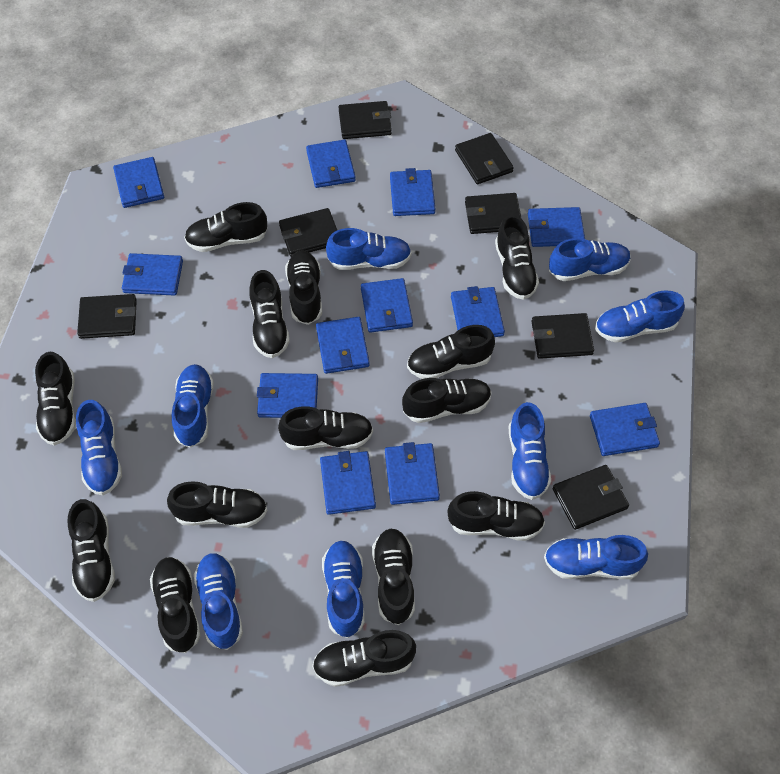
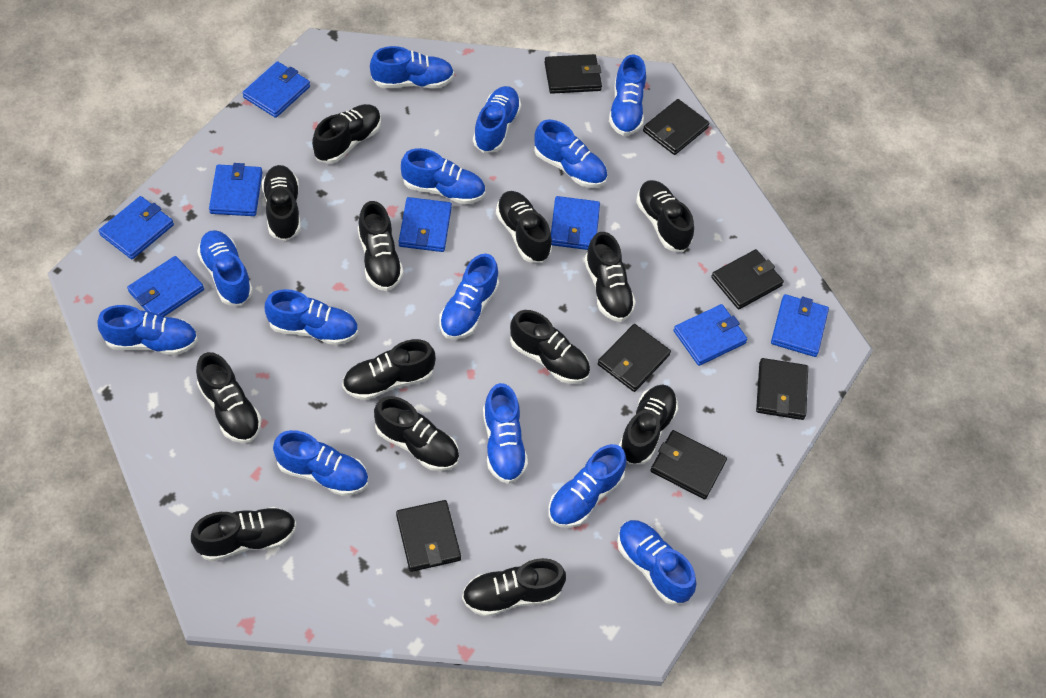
black shoe: 14 -> 13
blue shoe: 9 -> 13
blue wallet: 12 -> 8

